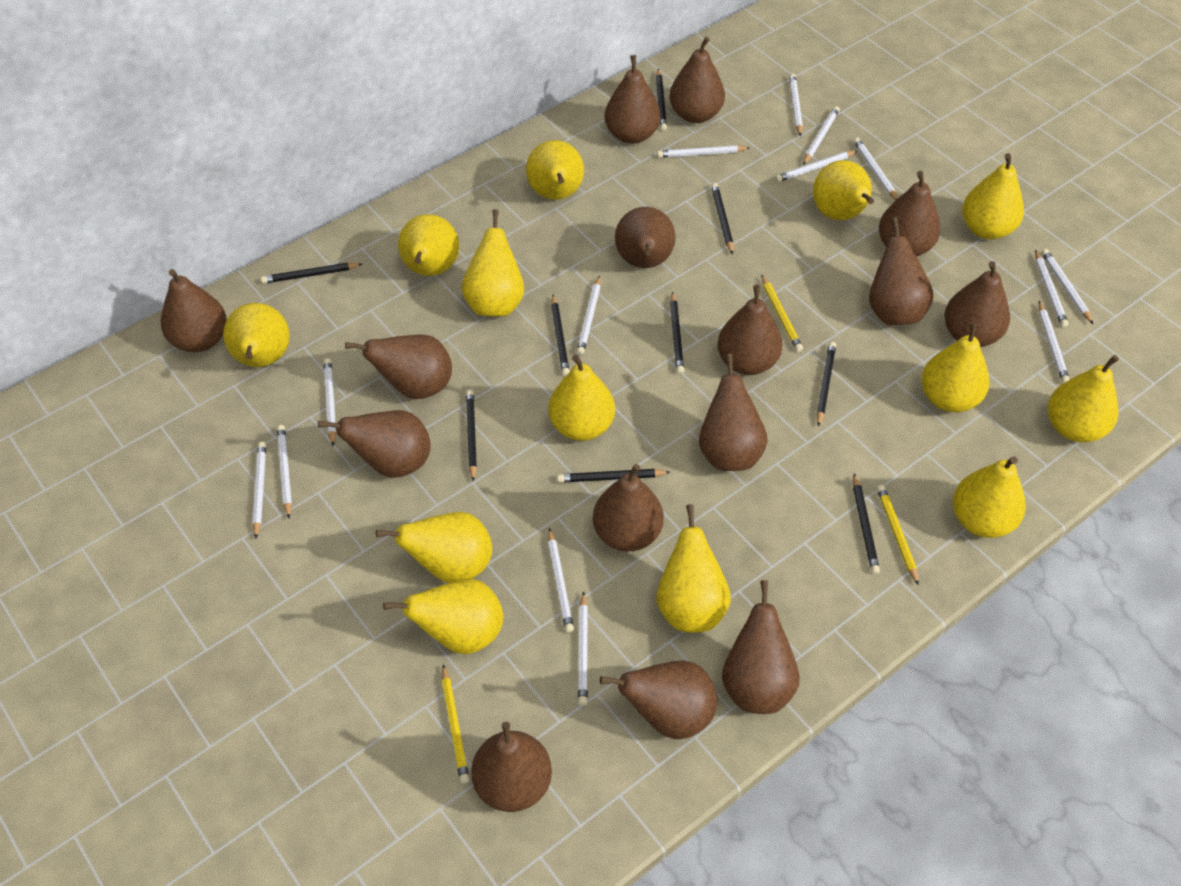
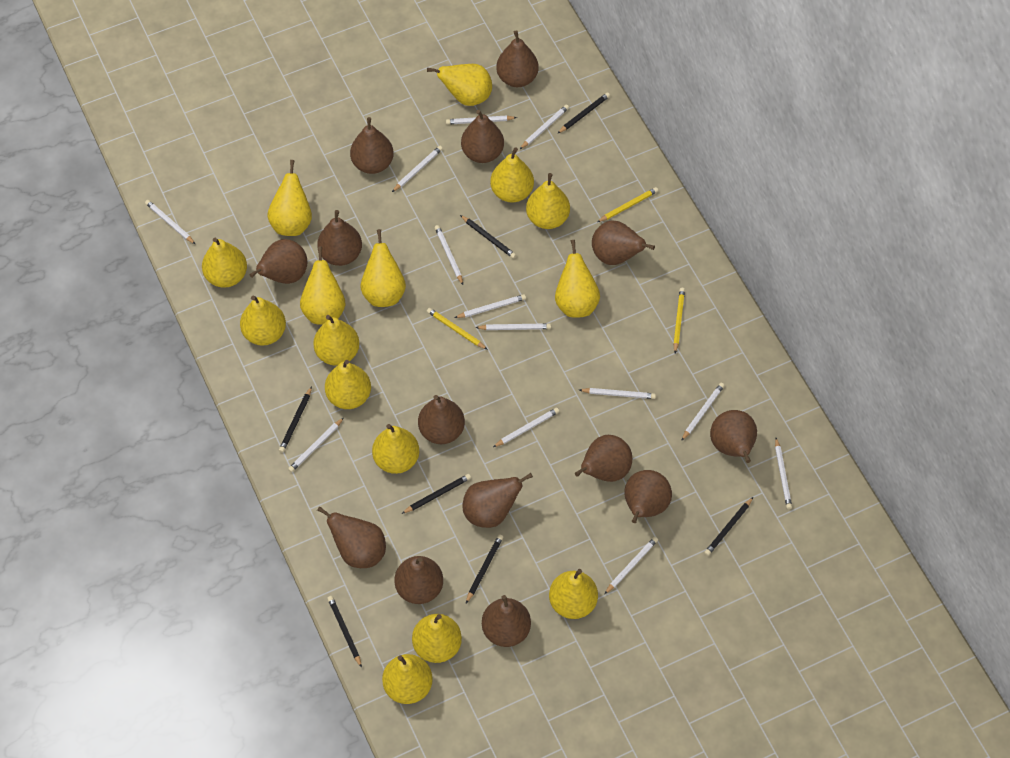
black pencil: 9 -> 7
brown pear: 15 -> 14
white pencil: 14 -> 13
yellow pear: 13 -> 15

